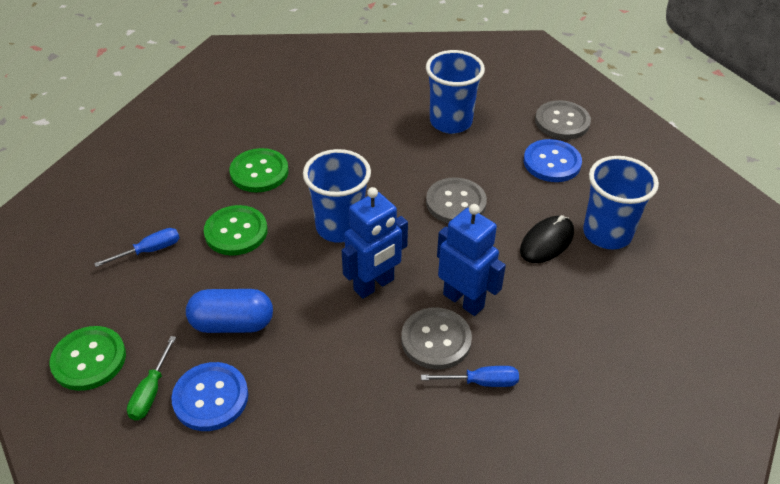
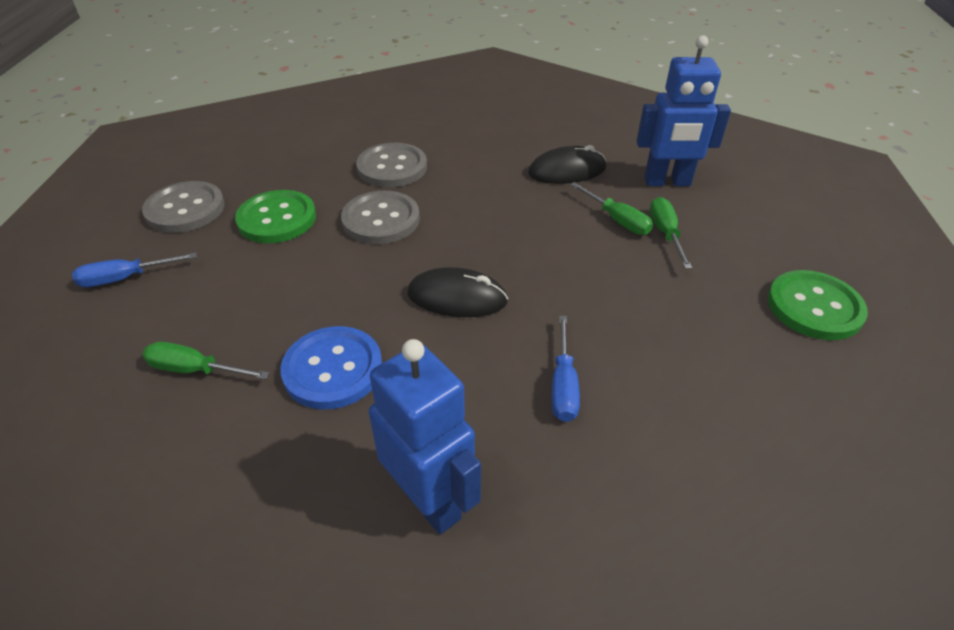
black mouse: 1 -> 2
blue button: 2 -> 1
blue capsule: 1 -> 0
blue cup: 3 -> 0
green button: 3 -> 2
green screwdriver: 1 -> 3

